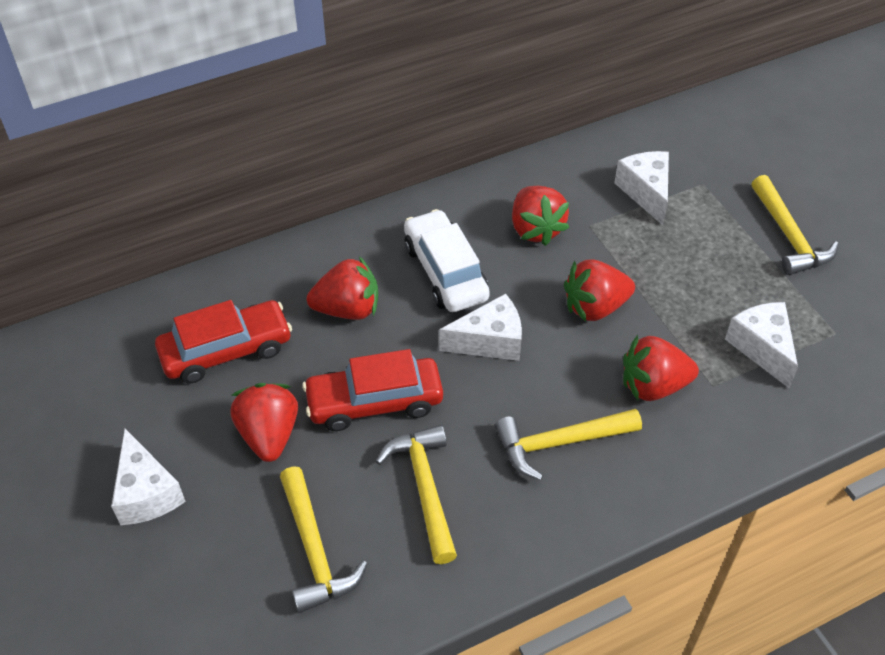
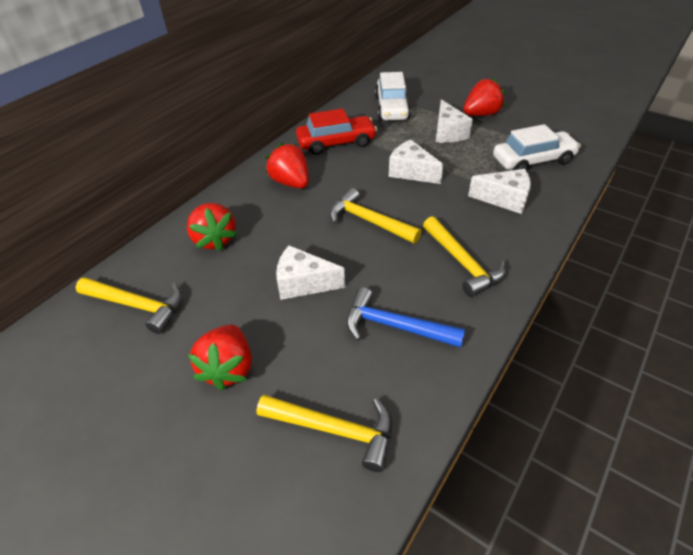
blue hammer: 0 -> 1
red car: 2 -> 1
red strawberry: 5 -> 4
white car: 1 -> 2

